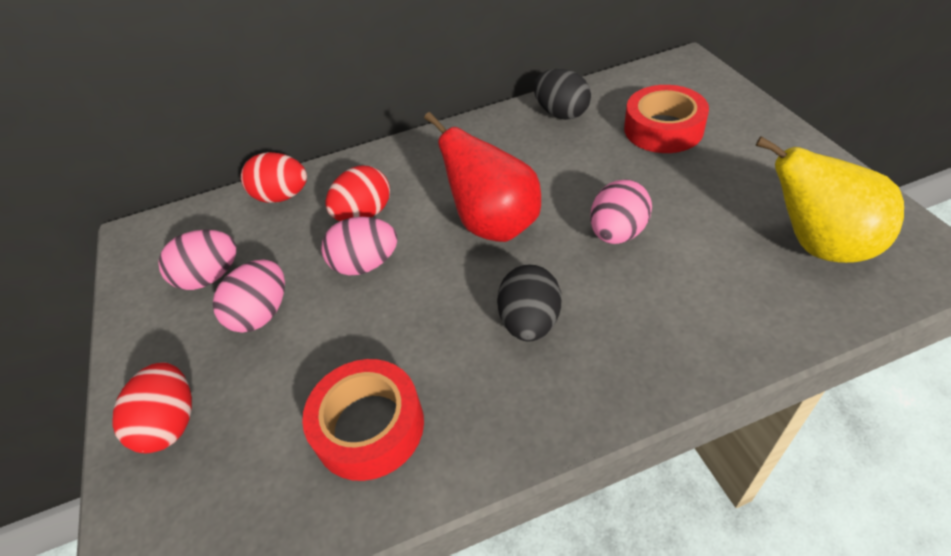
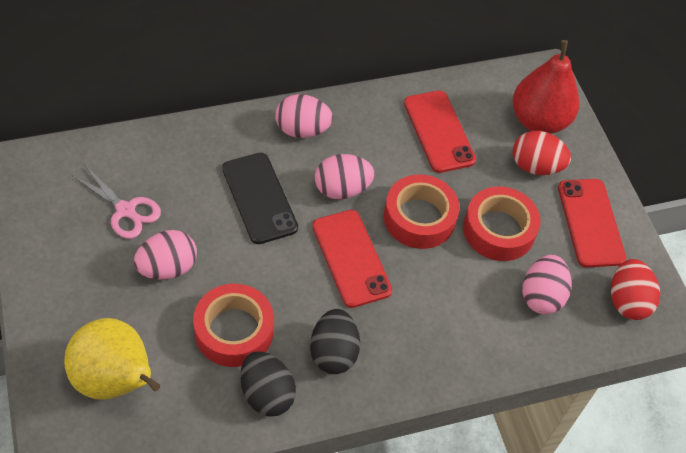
black phone: 0 -> 1
pink scissors: 0 -> 1
red egg: 3 -> 2
red phone: 0 -> 3
red tape: 2 -> 3

